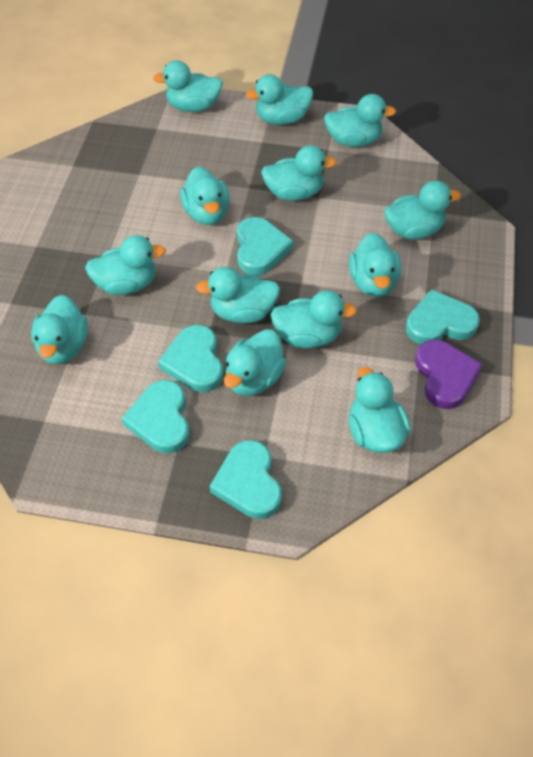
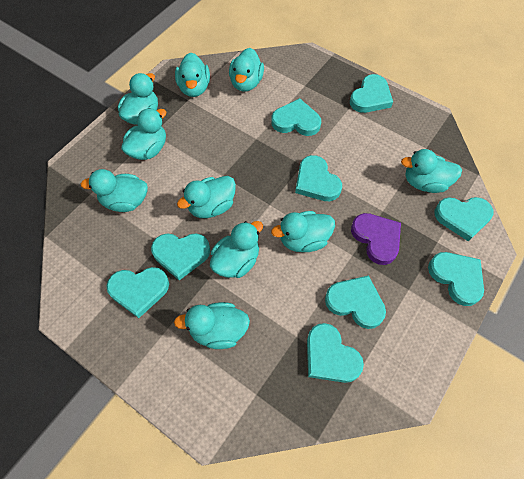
turquoise duck: 13 -> 10
turquoise heart: 5 -> 9

